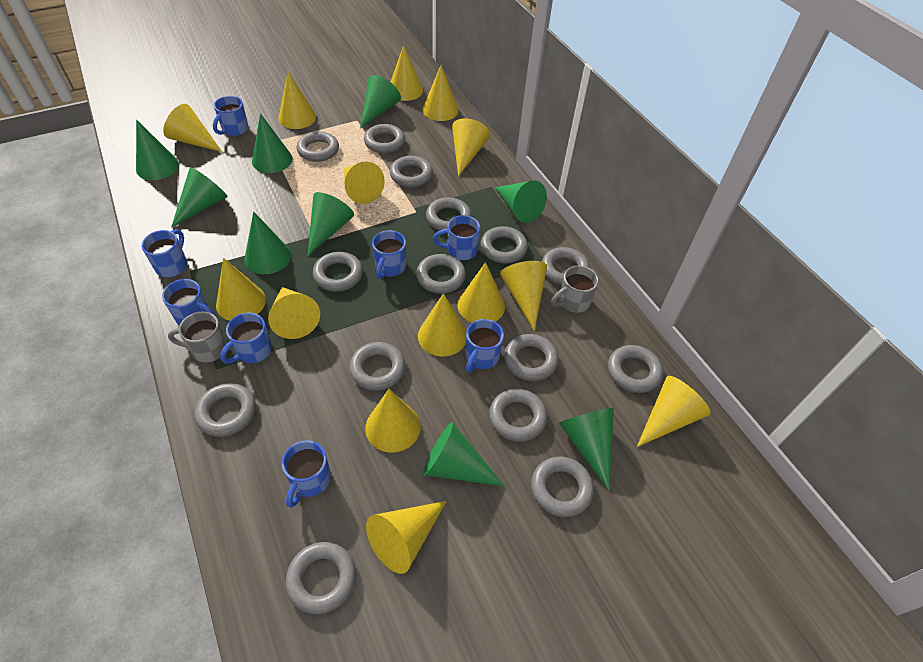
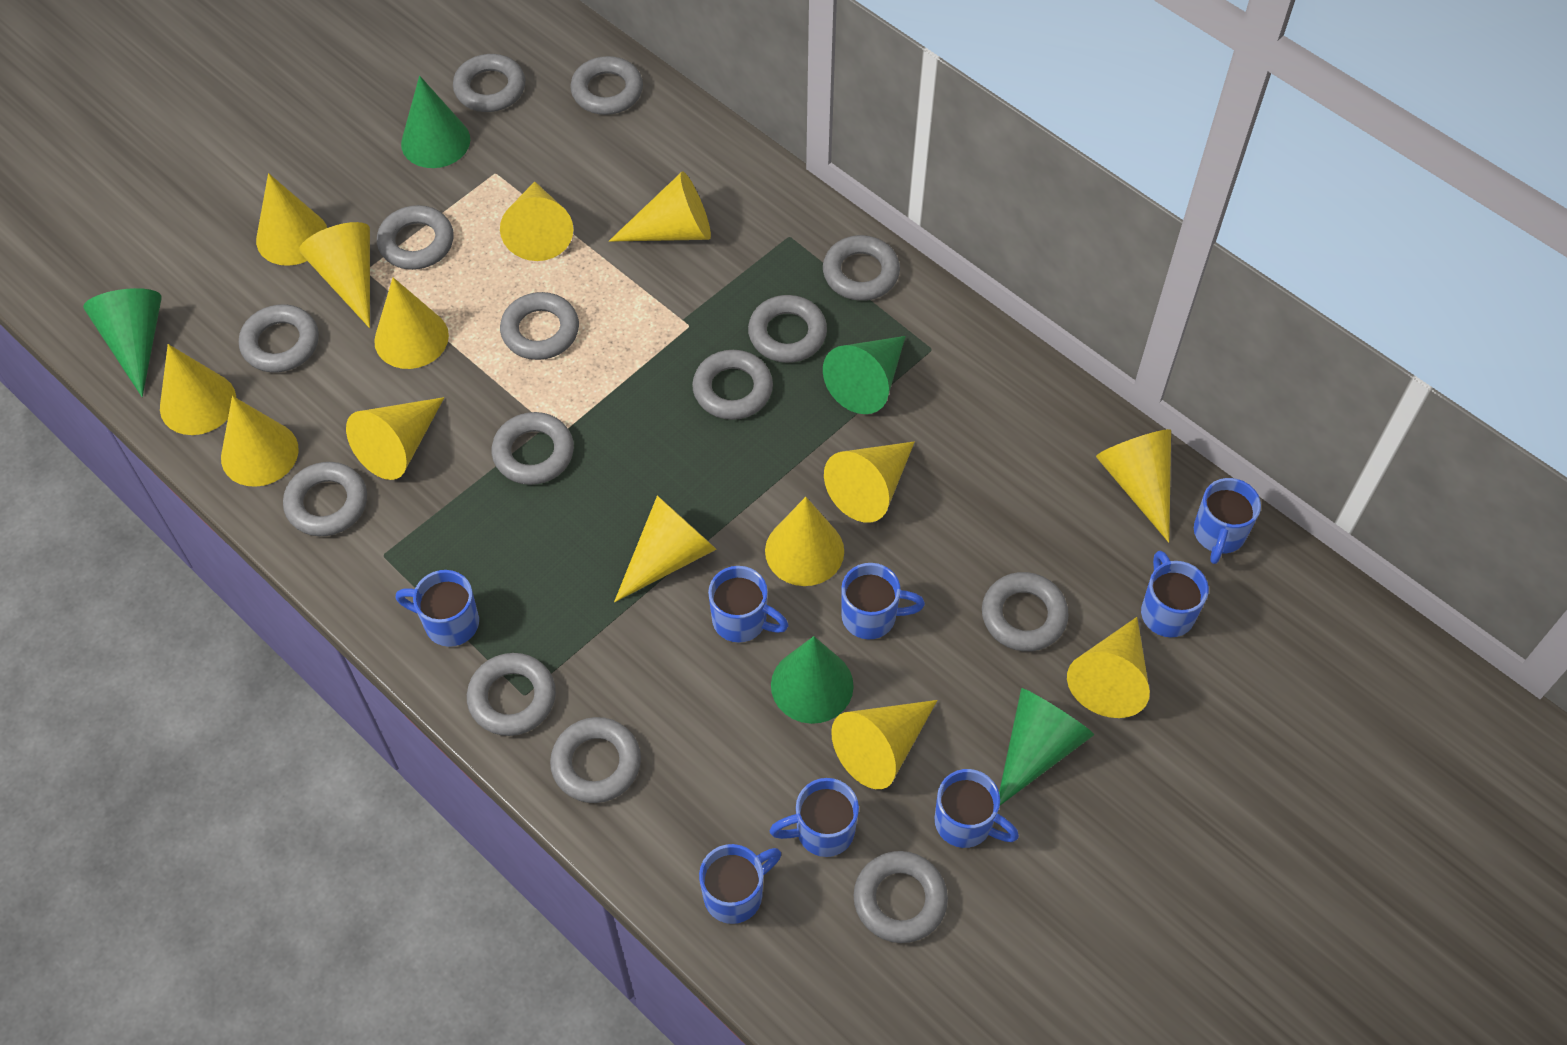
green cone: 9 -> 5
grey mug: 2 -> 0
grey ring: 15 -> 14

